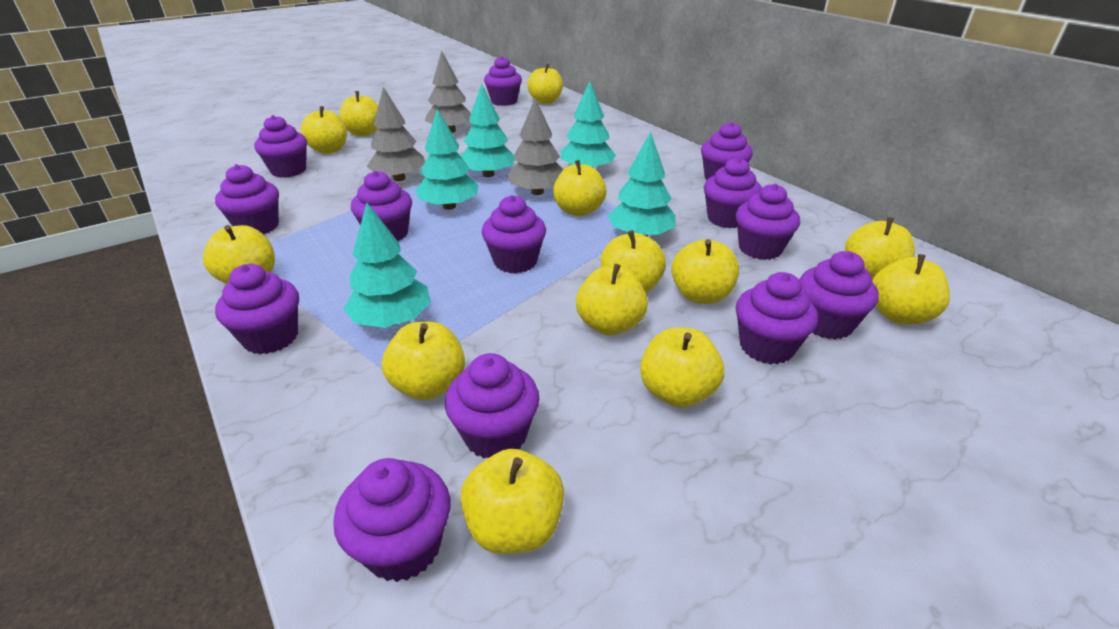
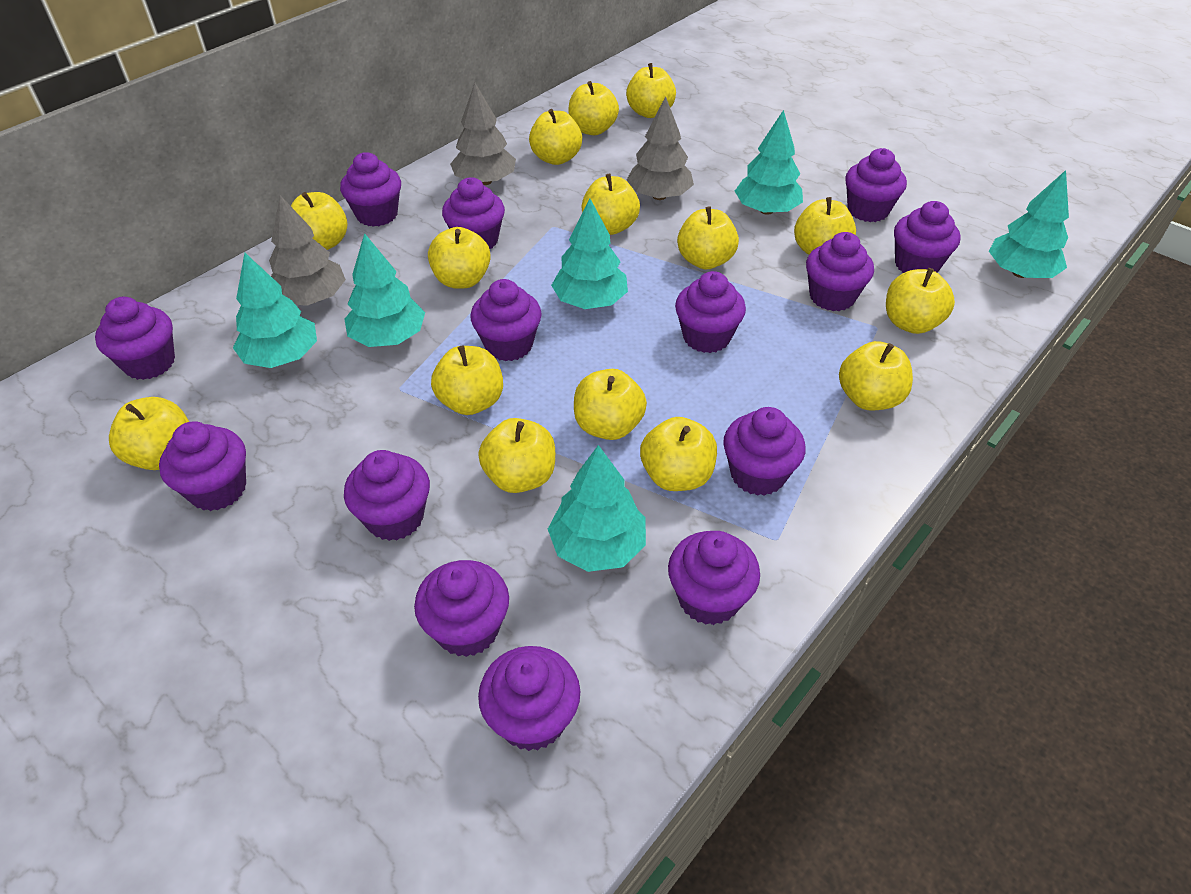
purple cupcake: 13 -> 14
turquoise tree: 5 -> 6
yellow apple: 13 -> 15

